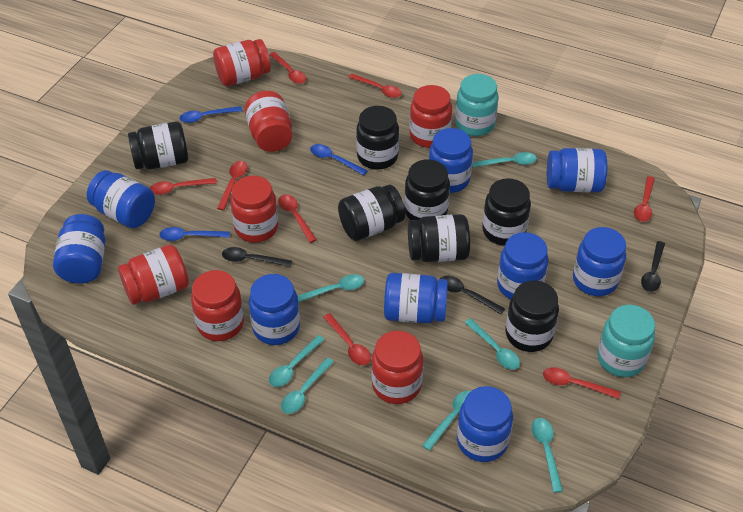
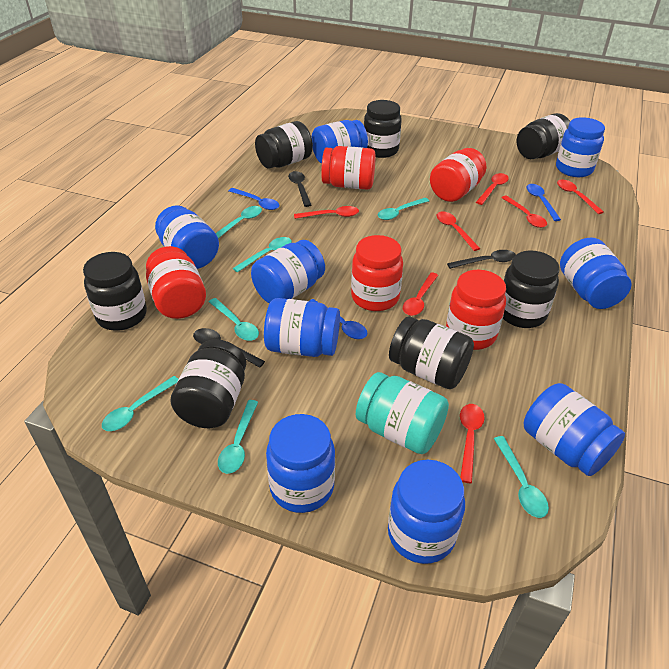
red jar: 7 -> 5
red spoon: 8 -> 7
turquoise jar: 2 -> 1

